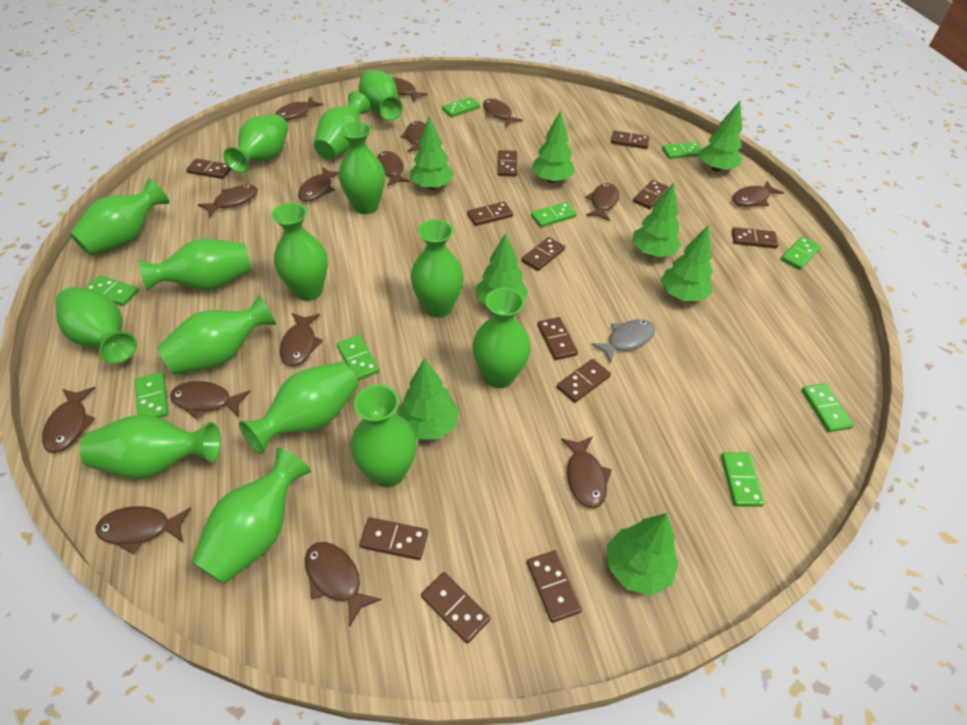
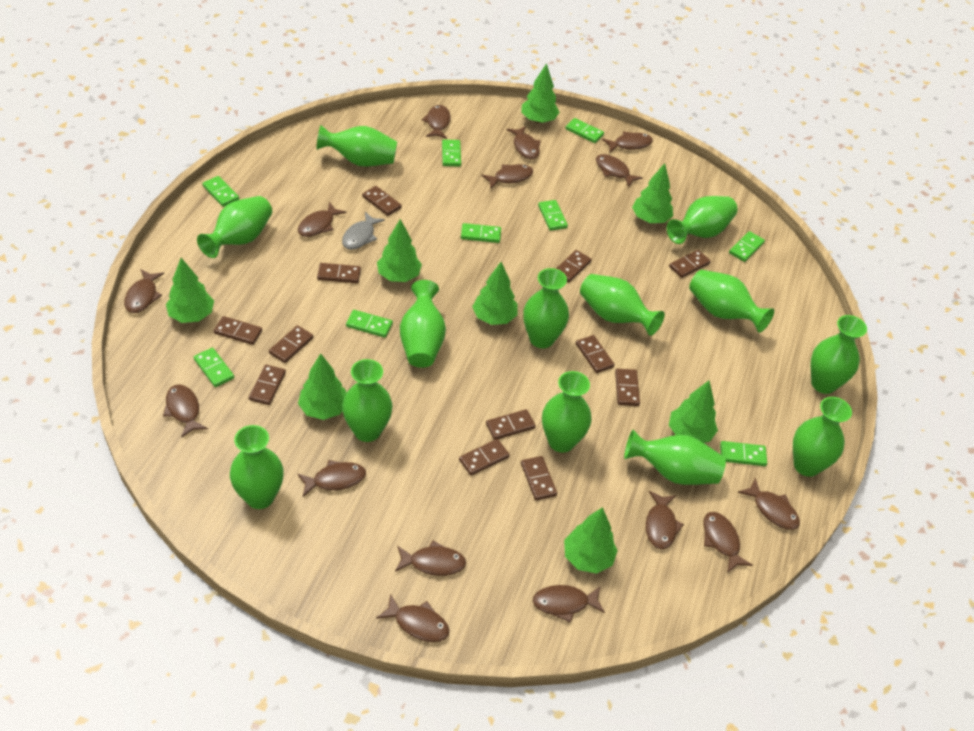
green vase: 15 -> 13

